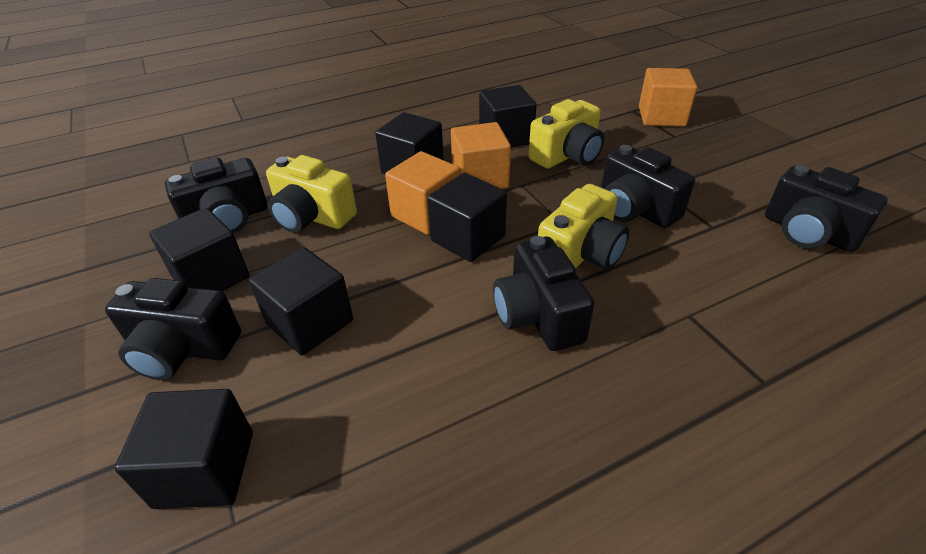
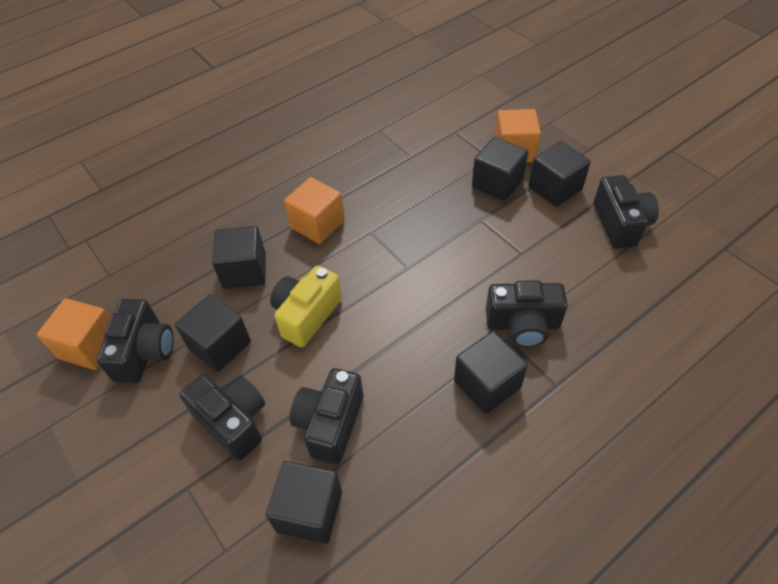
yellow camera: 3 -> 1

